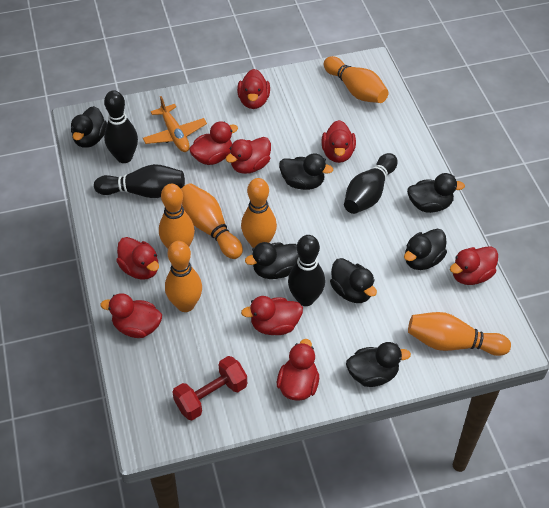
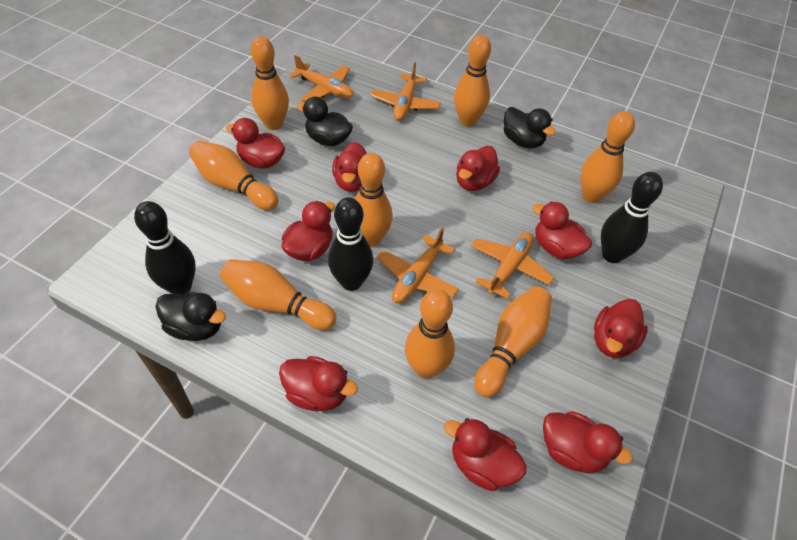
black bowling pin: 4 -> 3
black duck: 7 -> 3
orange bowling pin: 6 -> 8
orange plane: 1 -> 4
red dumbbell: 1 -> 0

